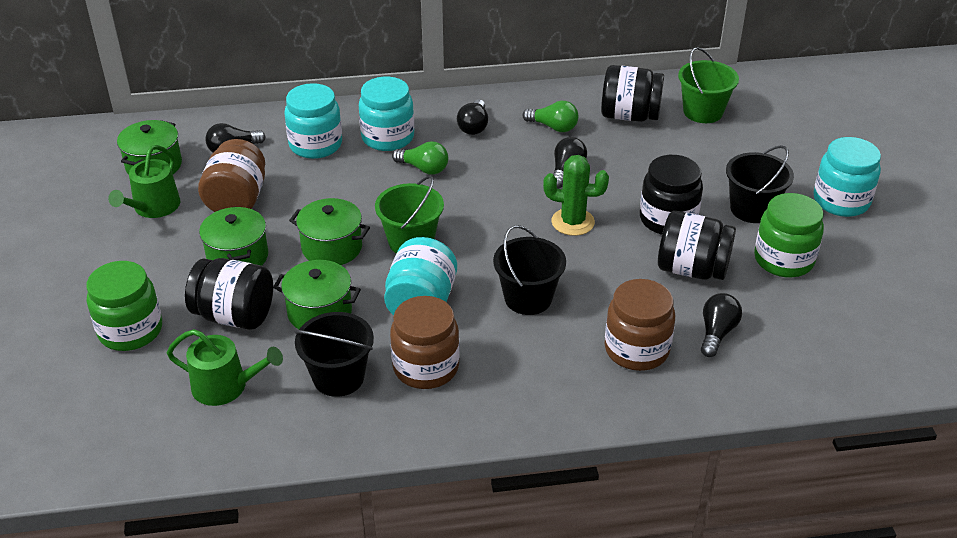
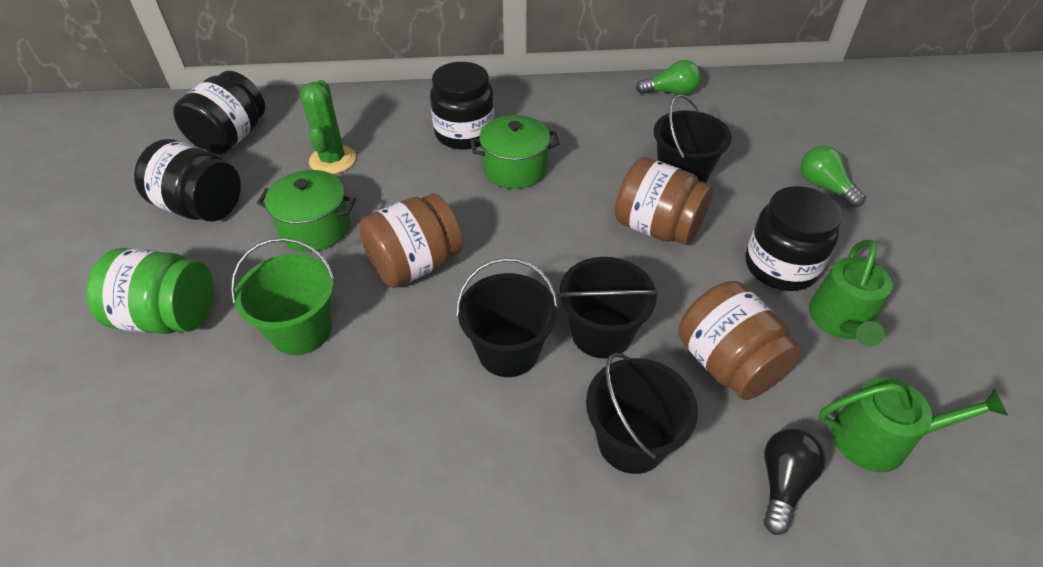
black bucket: 3 -> 4
black light bulb: 4 -> 1
green bucket: 2 -> 1
green jar: 2 -> 1
green pot: 4 -> 2
turquoise jar: 4 -> 0

